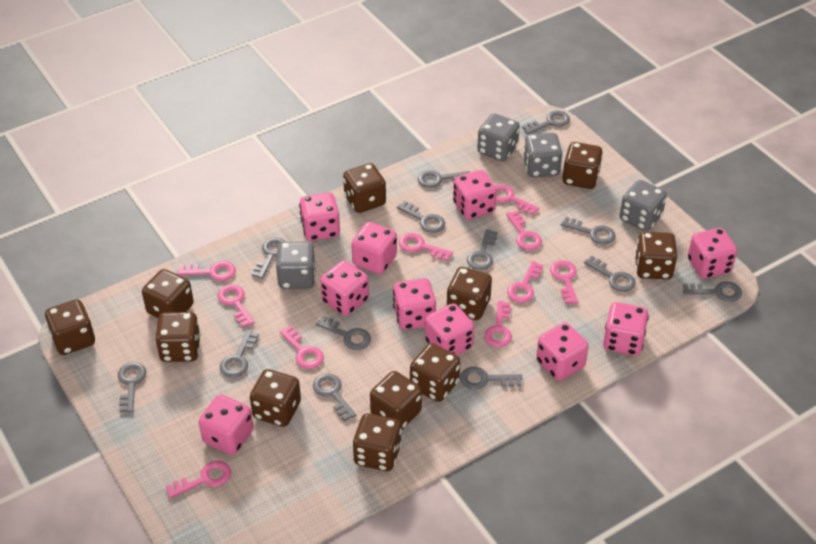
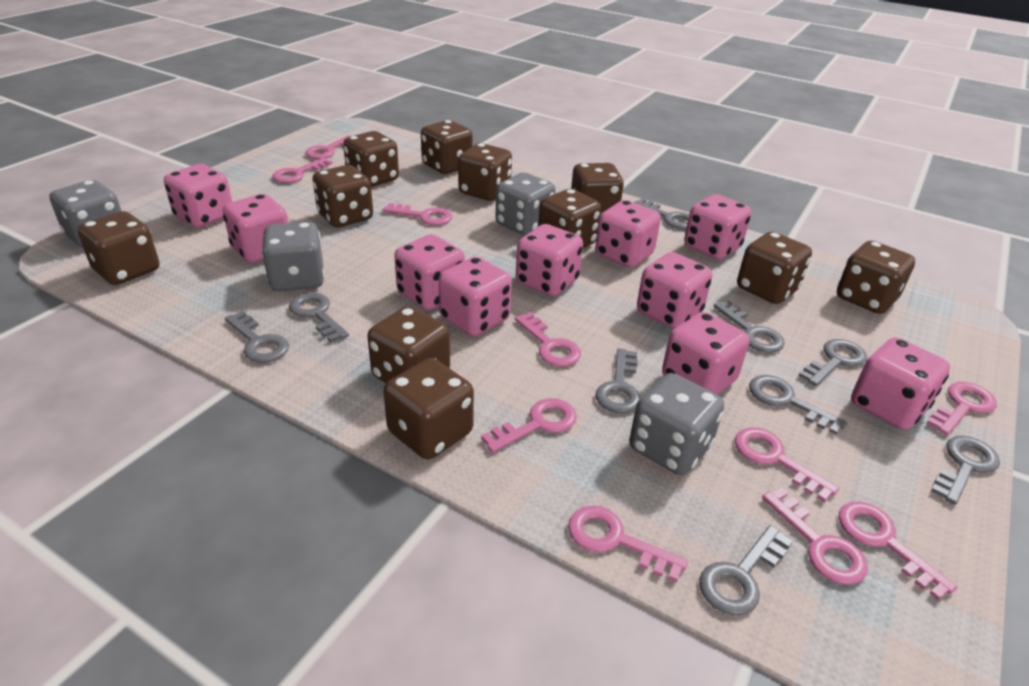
grey key: 13 -> 9

